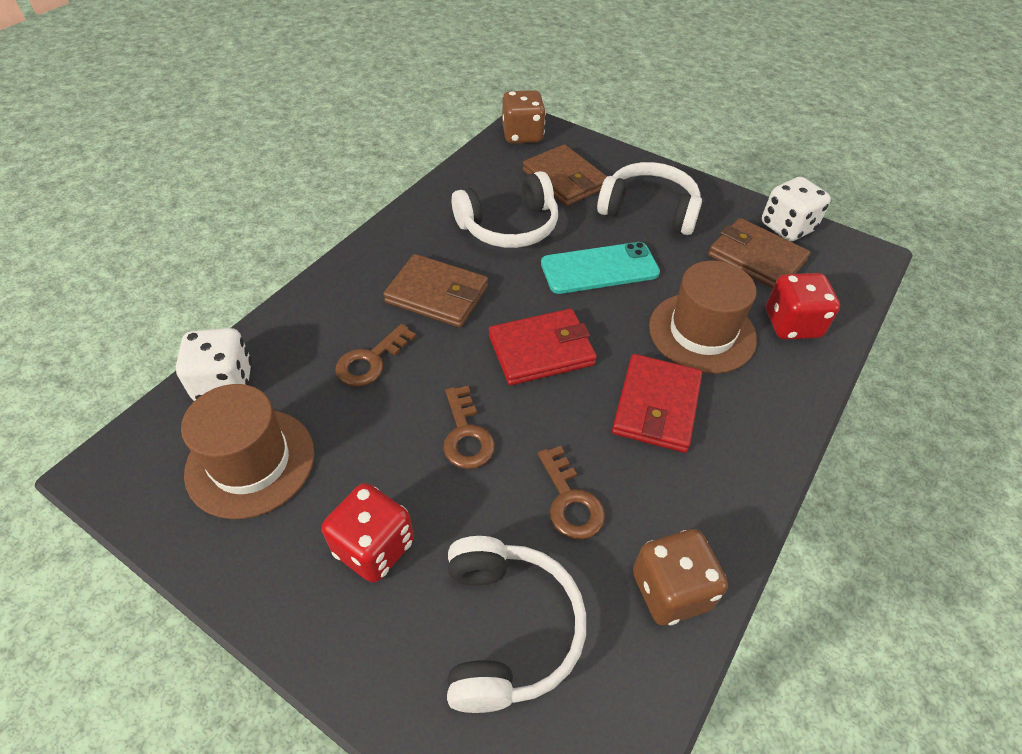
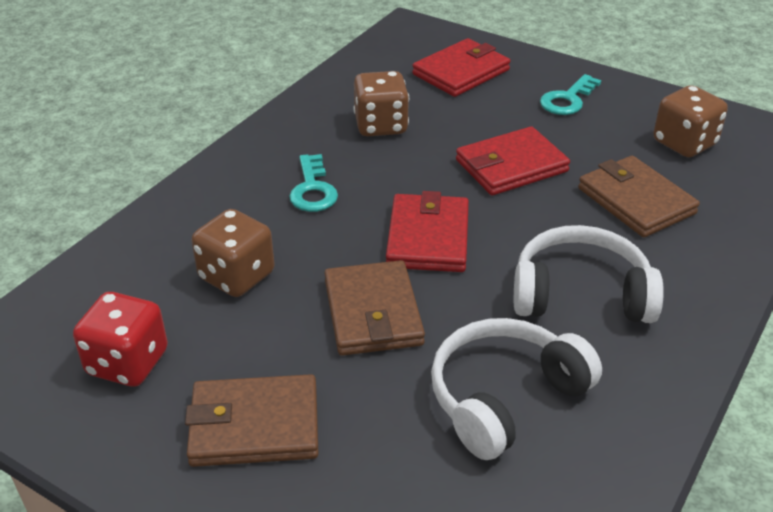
brown dice: 2 -> 3
brown hat: 2 -> 0
brown key: 3 -> 0
red dice: 2 -> 1
red wallet: 2 -> 3
turquoise key: 0 -> 2
turquoise phone: 1 -> 0
white dice: 2 -> 0
white headphones: 3 -> 2

